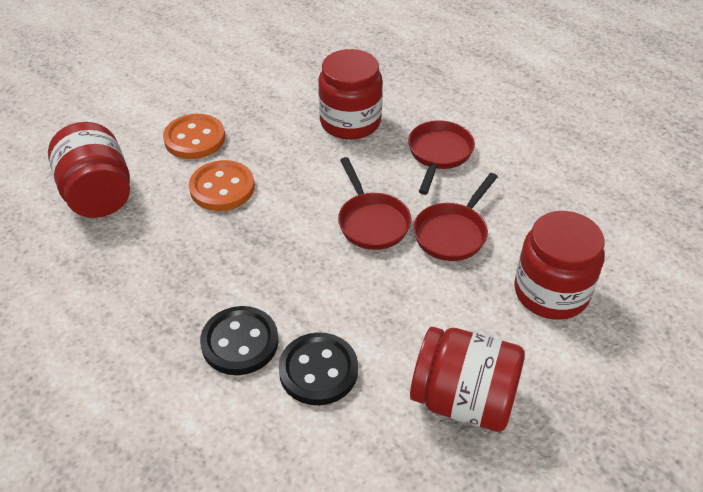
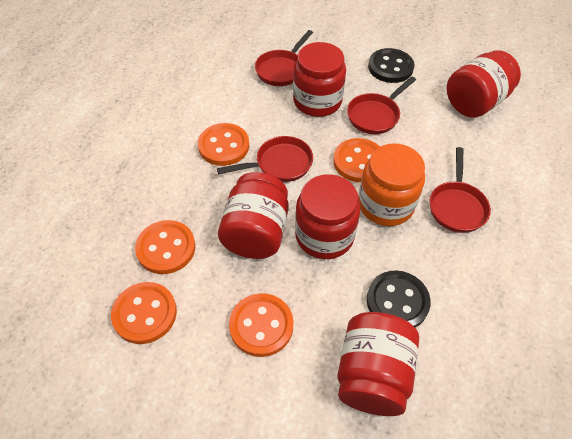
orange button: 2 -> 5
orange jar: 0 -> 1
red jar: 4 -> 5
red pan: 3 -> 4

